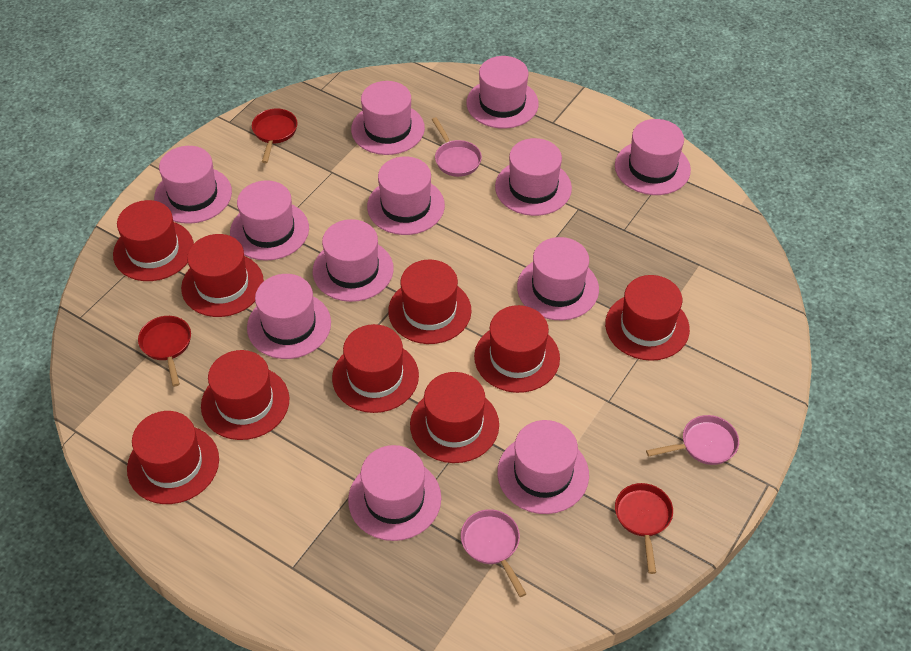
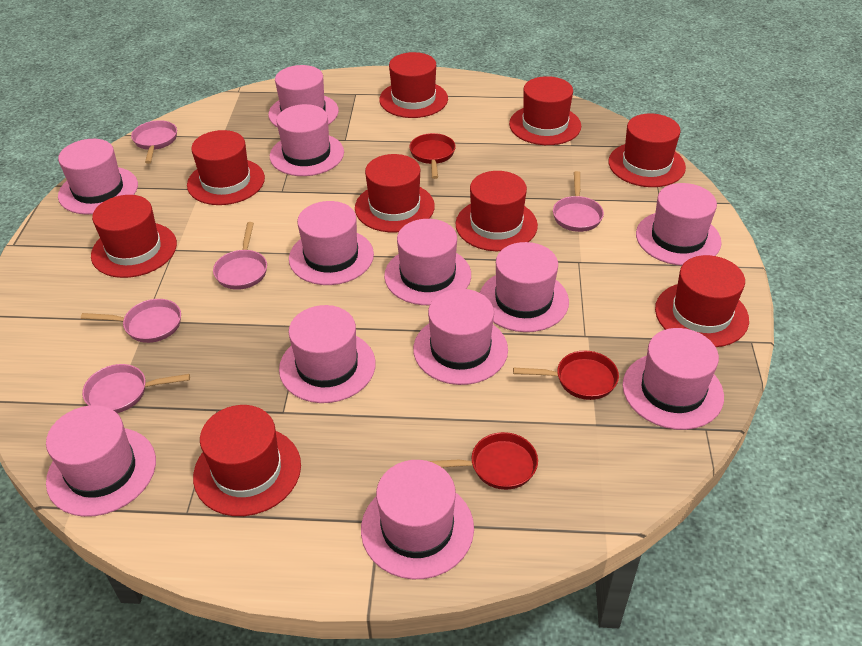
pink pan: 3 -> 5

